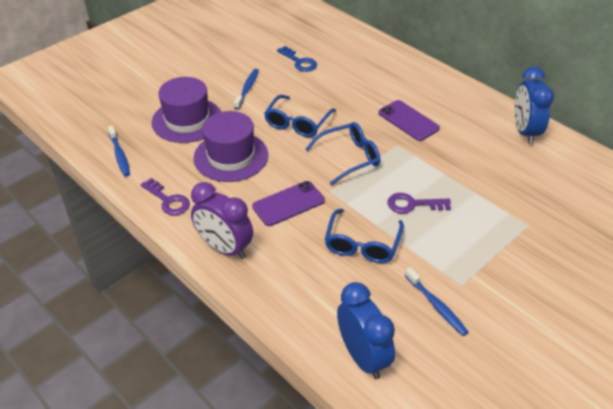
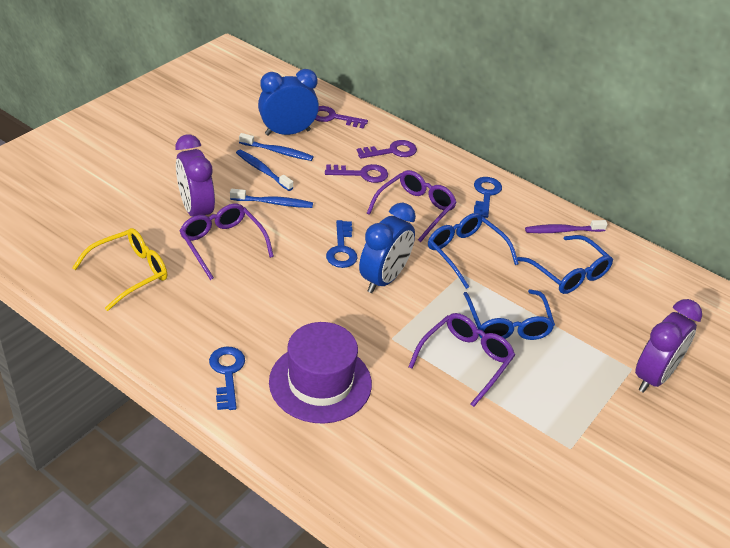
blue key: 1 -> 3
purple clock: 1 -> 2
purple glasses: 0 -> 3
purple hat: 2 -> 1
purple key: 2 -> 3
purple phone: 2 -> 0
purple toothbrush: 0 -> 1
yellow glasses: 0 -> 1

